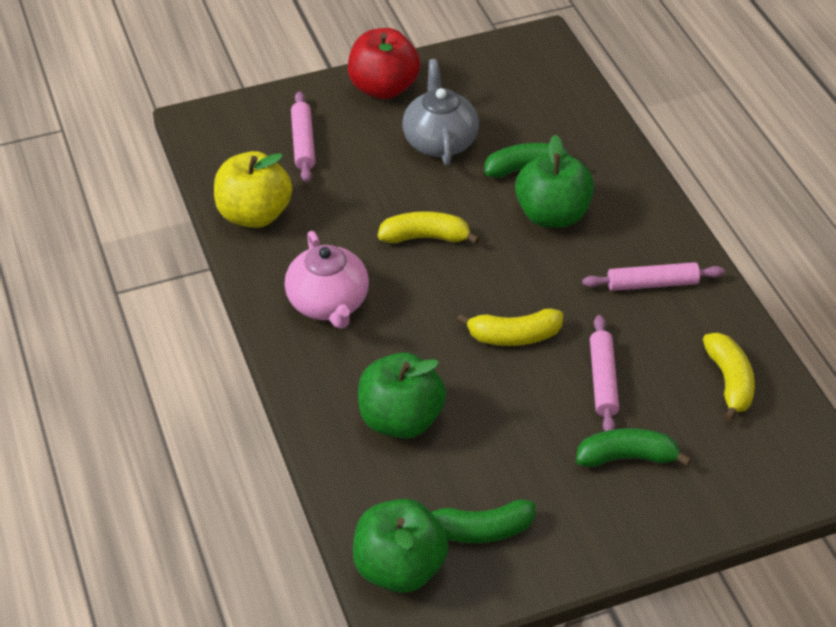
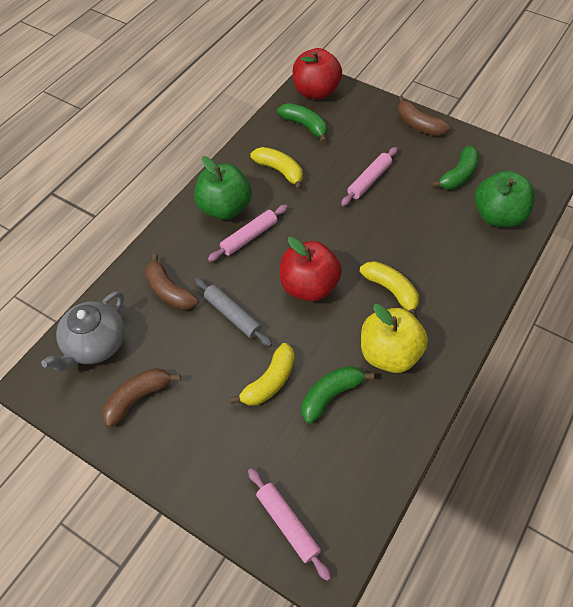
brown banana: 0 -> 3
green apple: 3 -> 2
grey rolling pin: 0 -> 1
pink teapot: 1 -> 0
red apple: 1 -> 2

